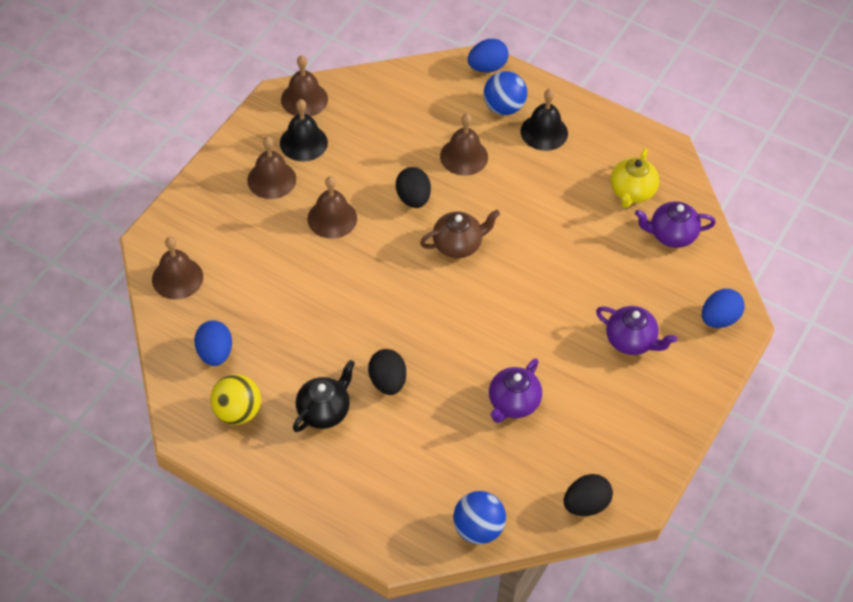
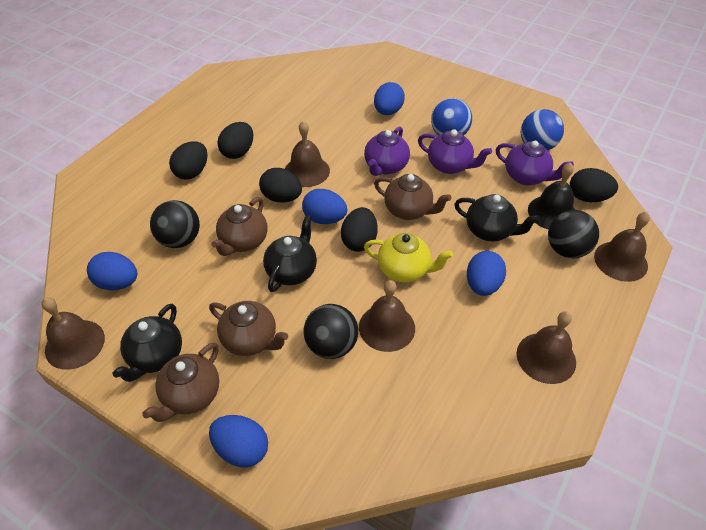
black ball: 0 -> 3
black bell: 2 -> 1
black egg: 3 -> 5
black teapot: 1 -> 3
blue egg: 3 -> 5
brown teapot: 1 -> 4
yellow ball: 1 -> 0

